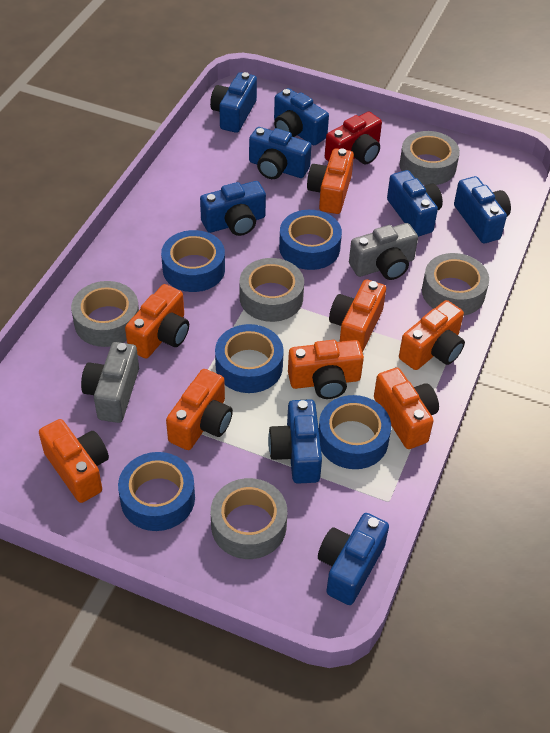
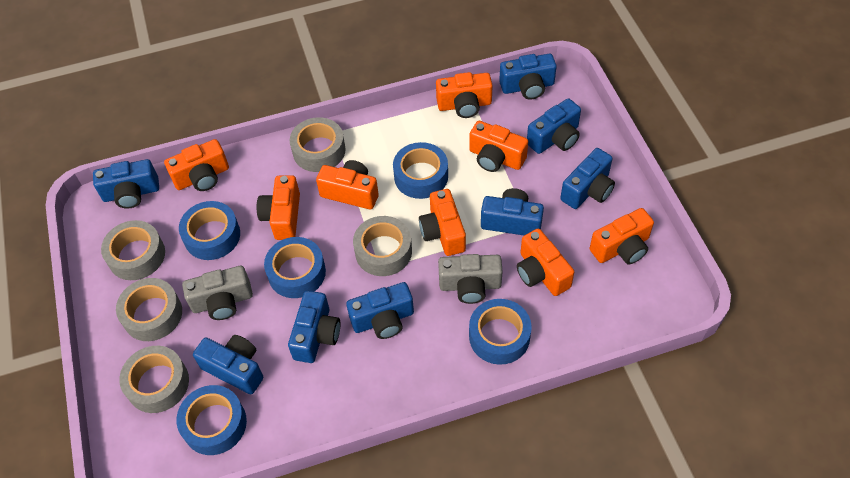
red camera: 1 -> 0

